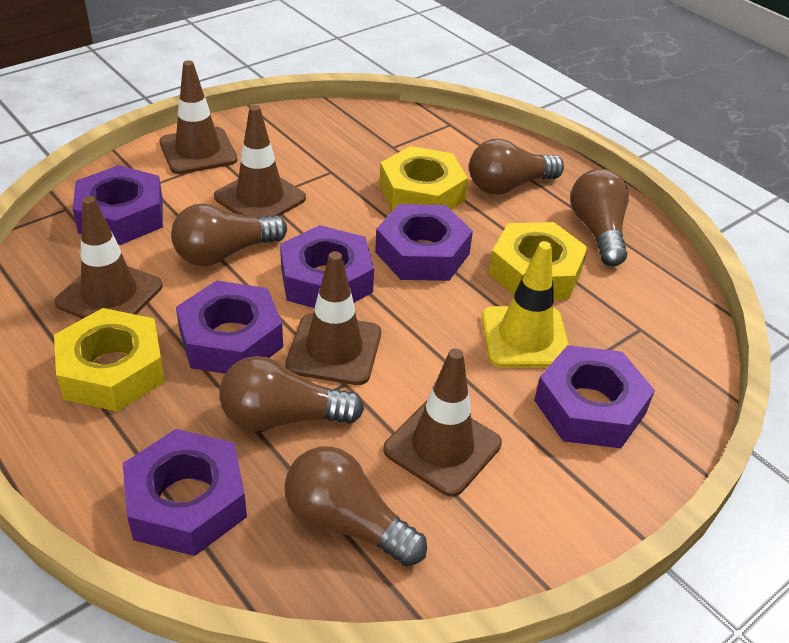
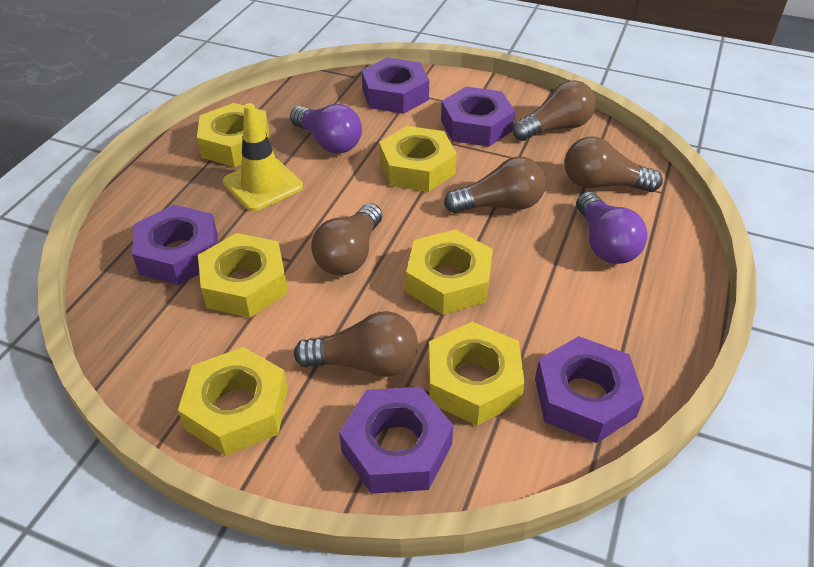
brown traffic cone: 5 -> 0
purple light bulb: 0 -> 2
purple nut: 6 -> 5
yellow nut: 3 -> 6

